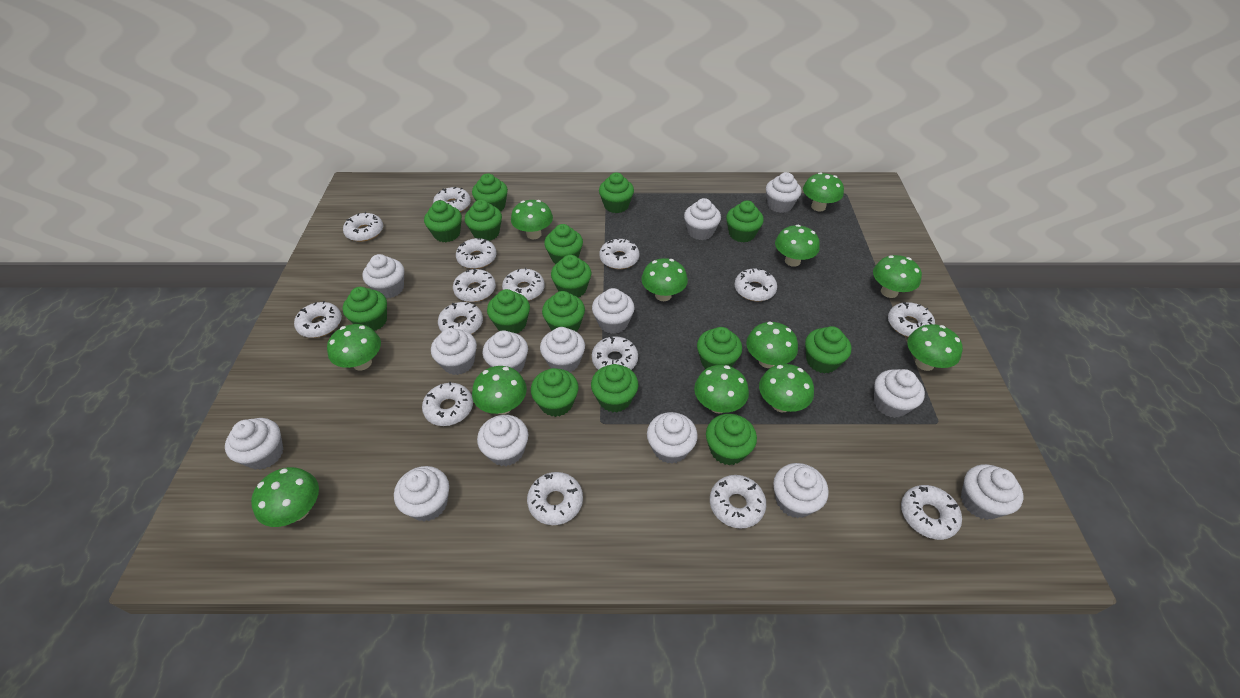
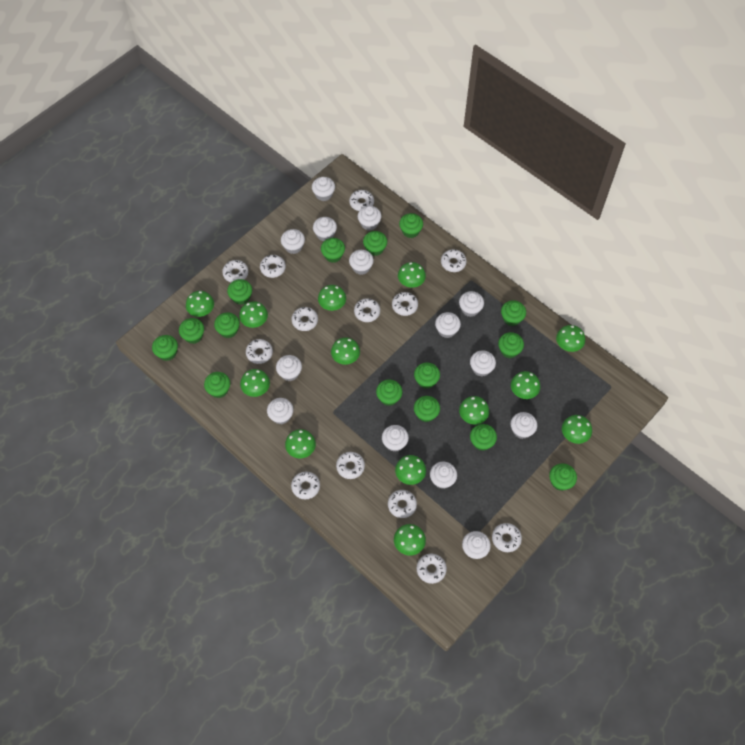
green mushroom: 12 -> 13
white donut: 15 -> 13

